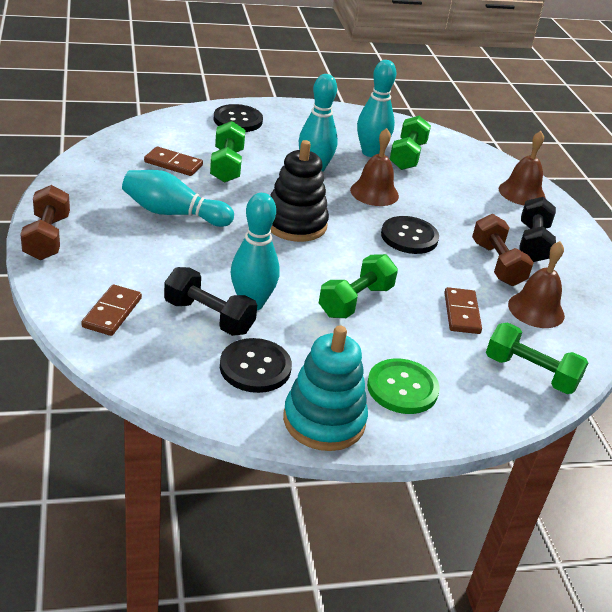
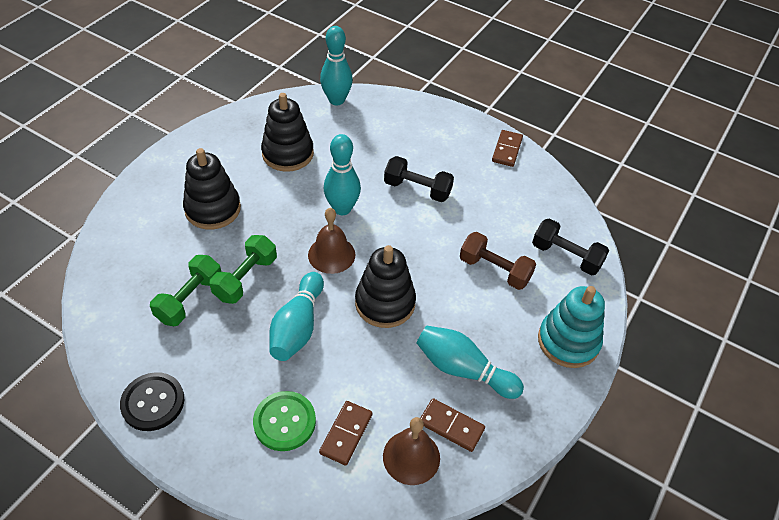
black button: 3 -> 1
black stacking toy: 1 -> 3
brown bell: 3 -> 2
brown dumbbell: 2 -> 1
green dumbbell: 4 -> 2

